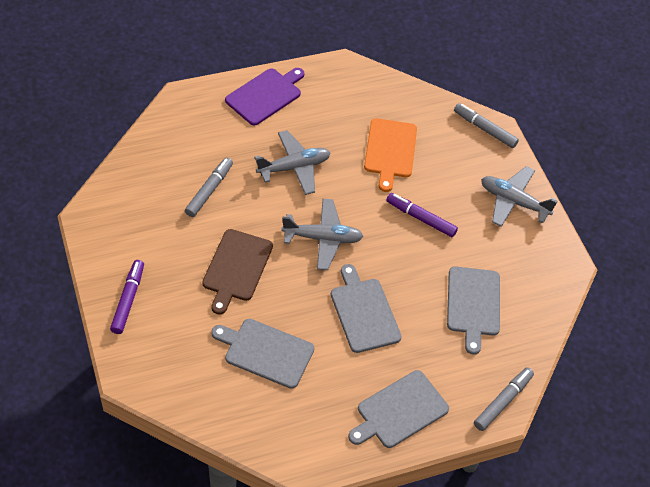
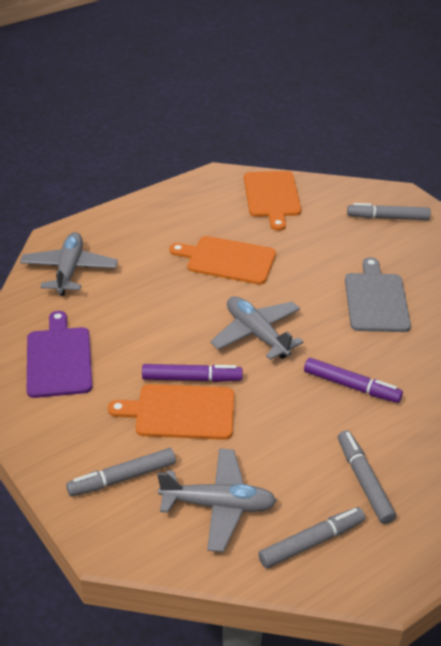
brown cutting board: 1 -> 0
grey cutting board: 4 -> 1
grey marker: 3 -> 4
orange cutting board: 1 -> 3

